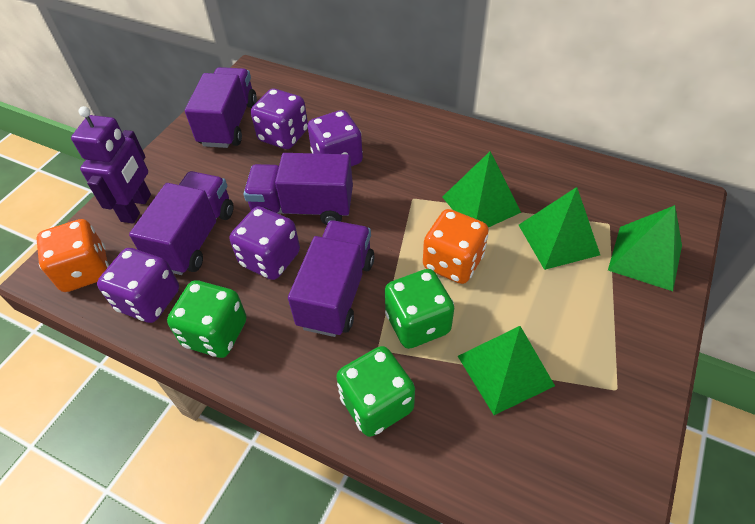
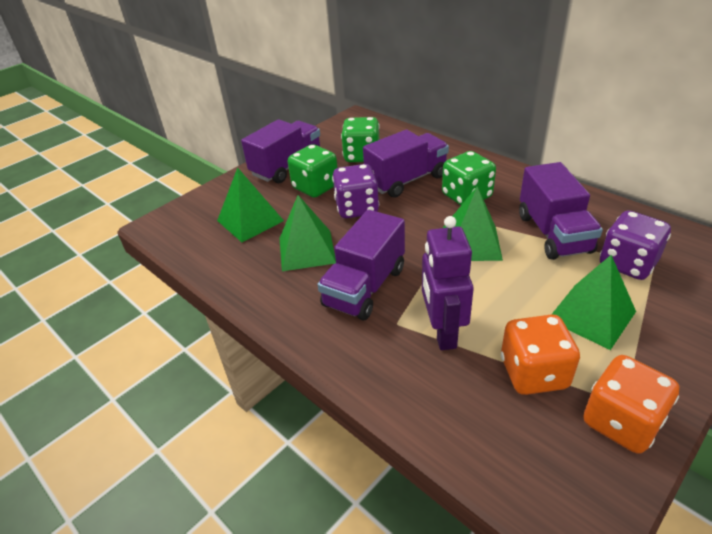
purple dice: 4 -> 2

